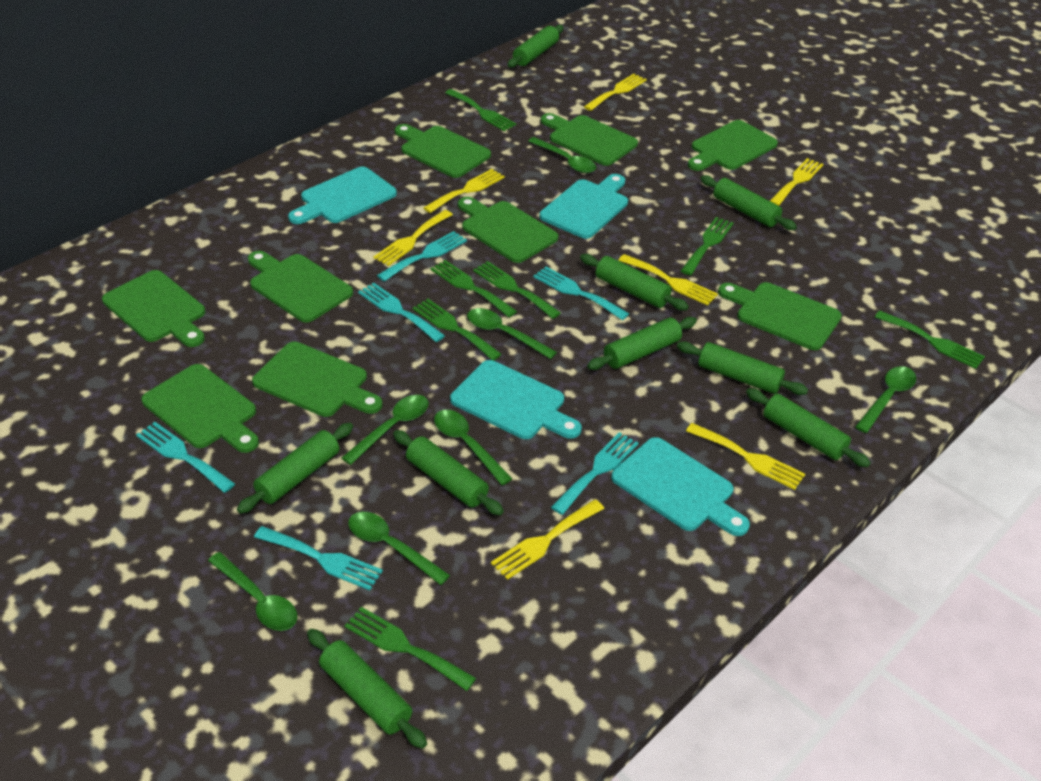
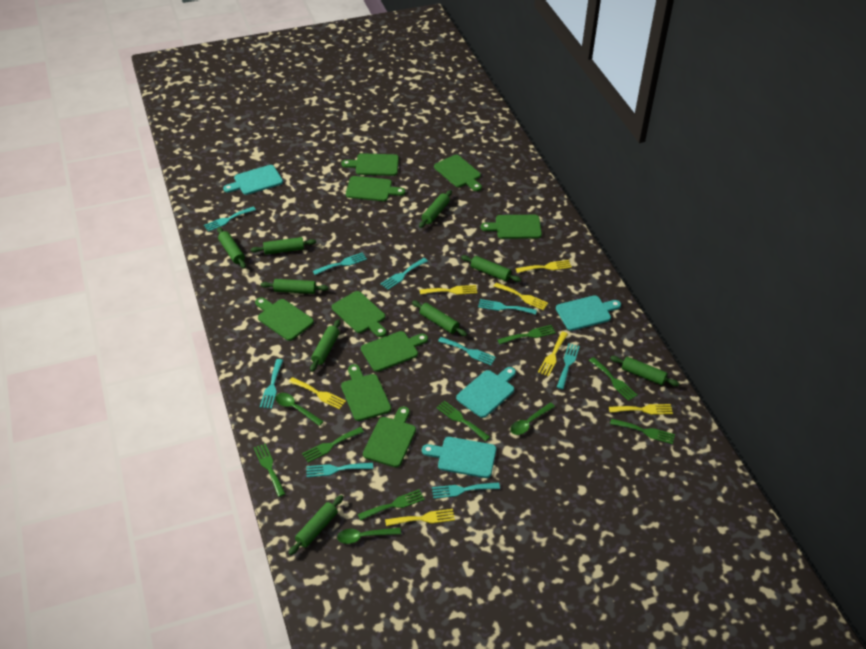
green spoon: 7 -> 3
turquoise fork: 6 -> 9

